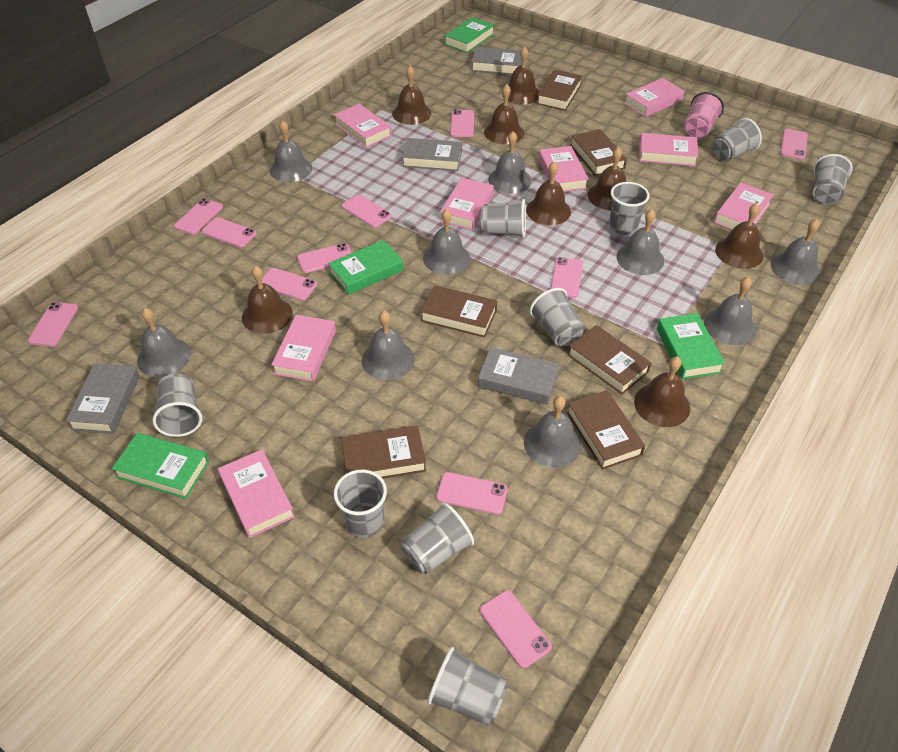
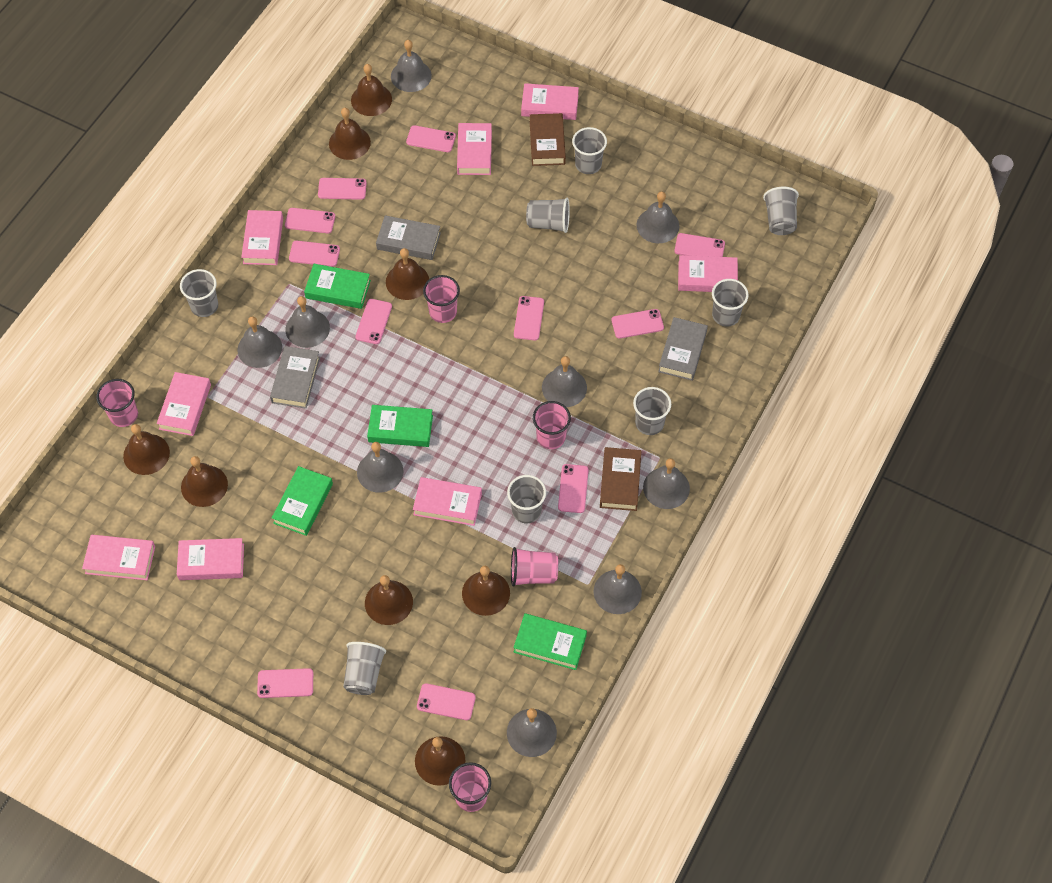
brown book: 6 -> 2
grey book: 4 -> 3
grey cup: 9 -> 8
pink cup: 1 -> 5

